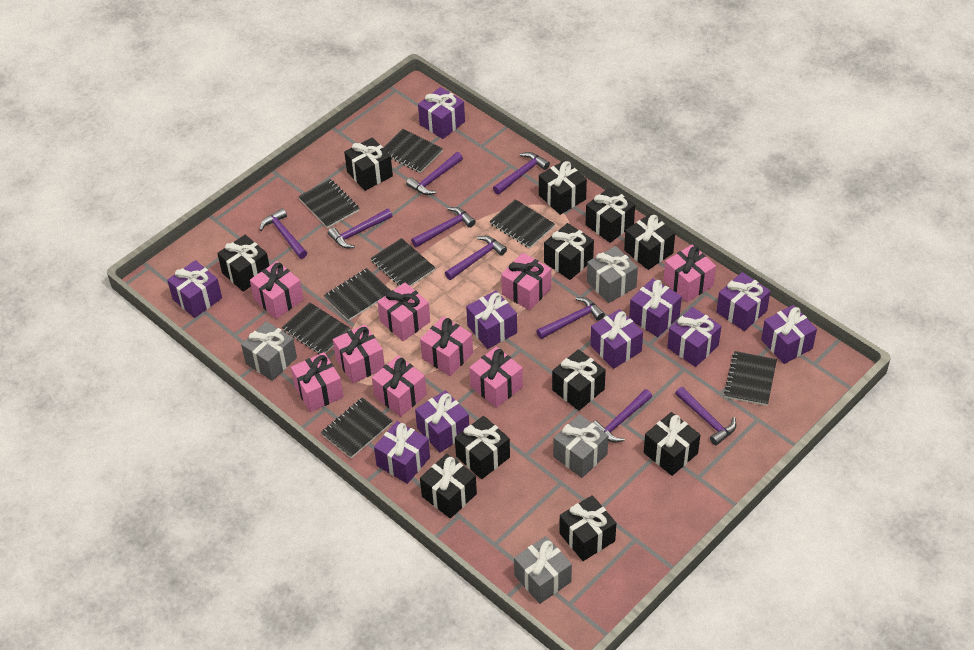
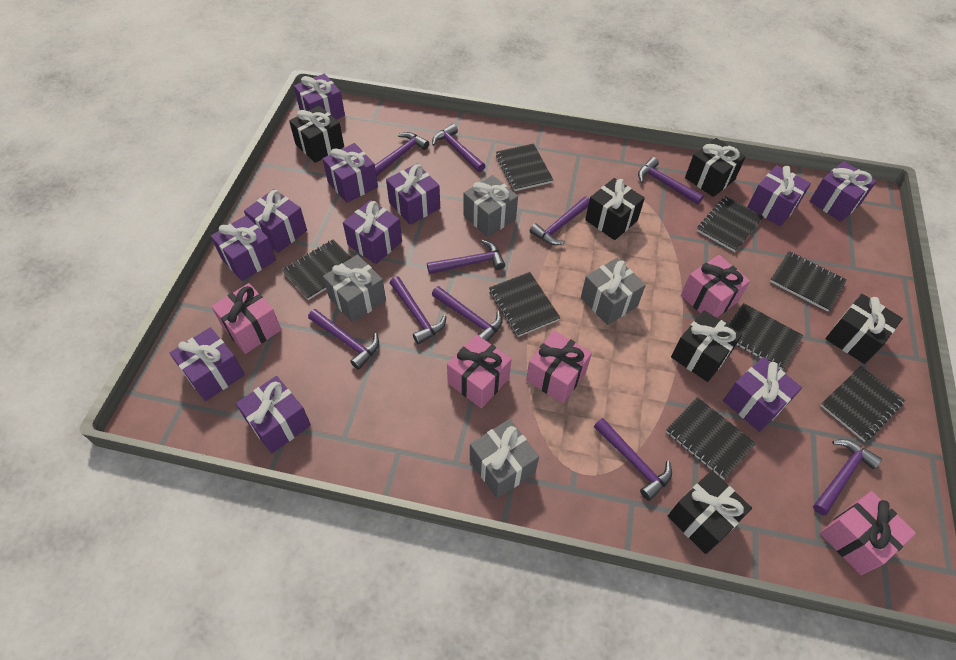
black gift: 11 -> 6
pink gift: 9 -> 5
purple gift: 10 -> 11
purple hammer: 9 -> 10

